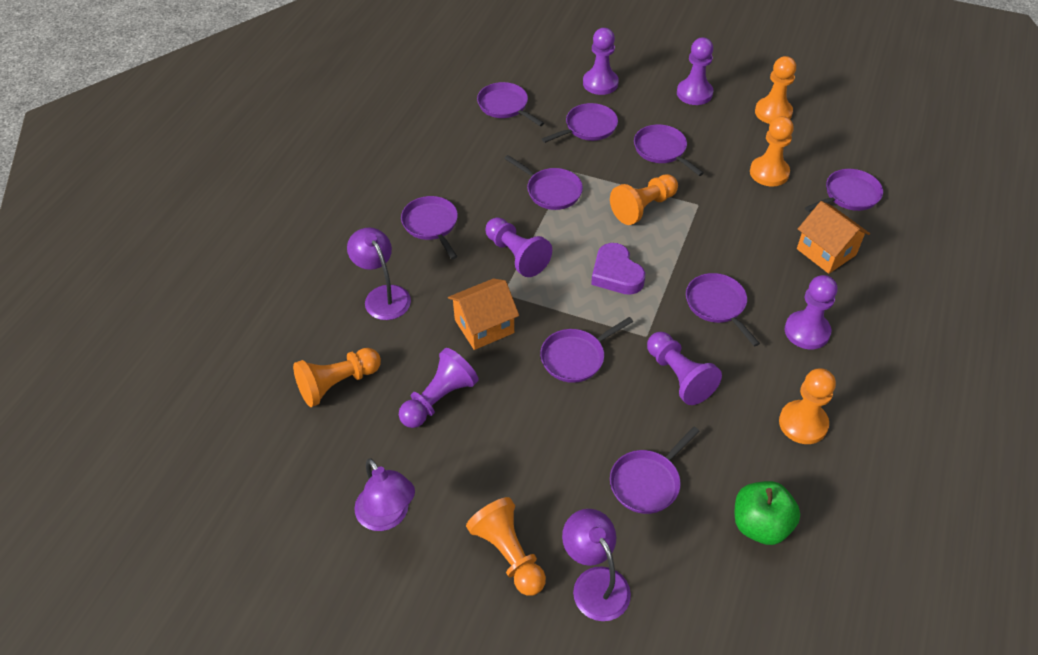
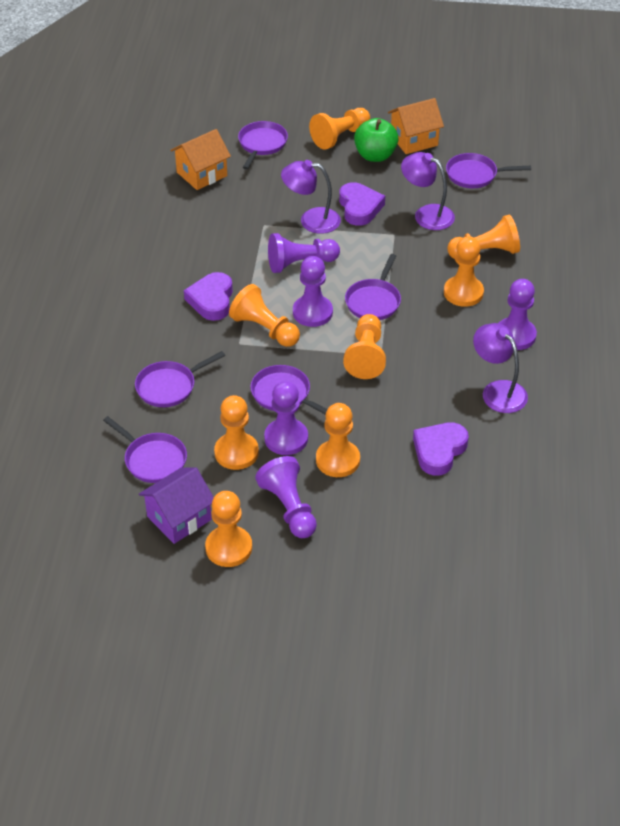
orange pawn: 6 -> 8
purple heart: 1 -> 3
purple house: 0 -> 1
purple pan: 9 -> 6
purple pawn: 6 -> 5

